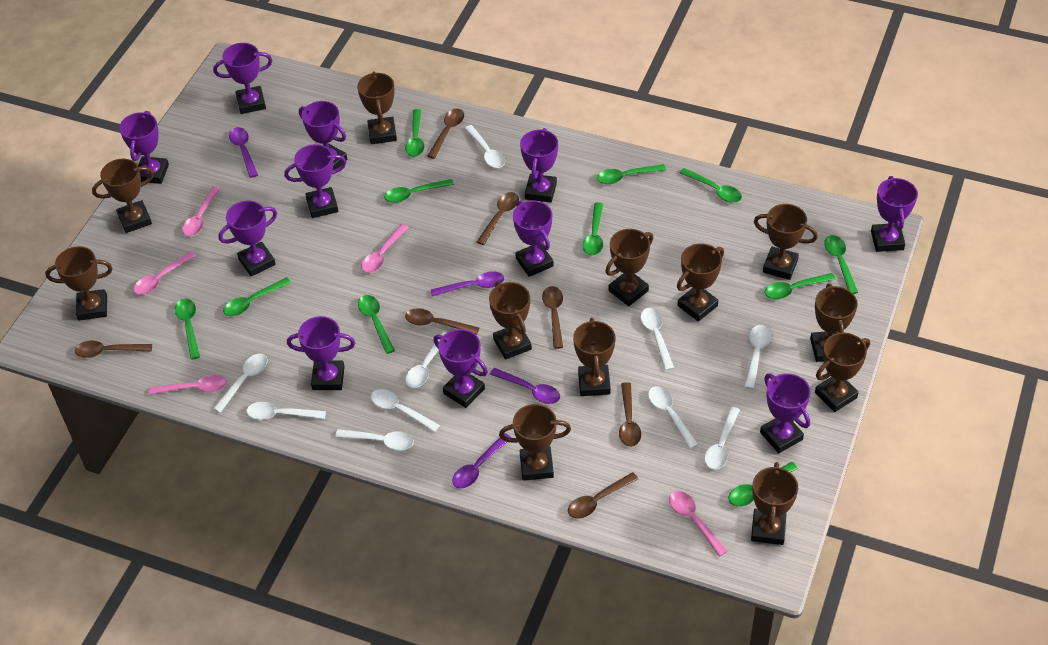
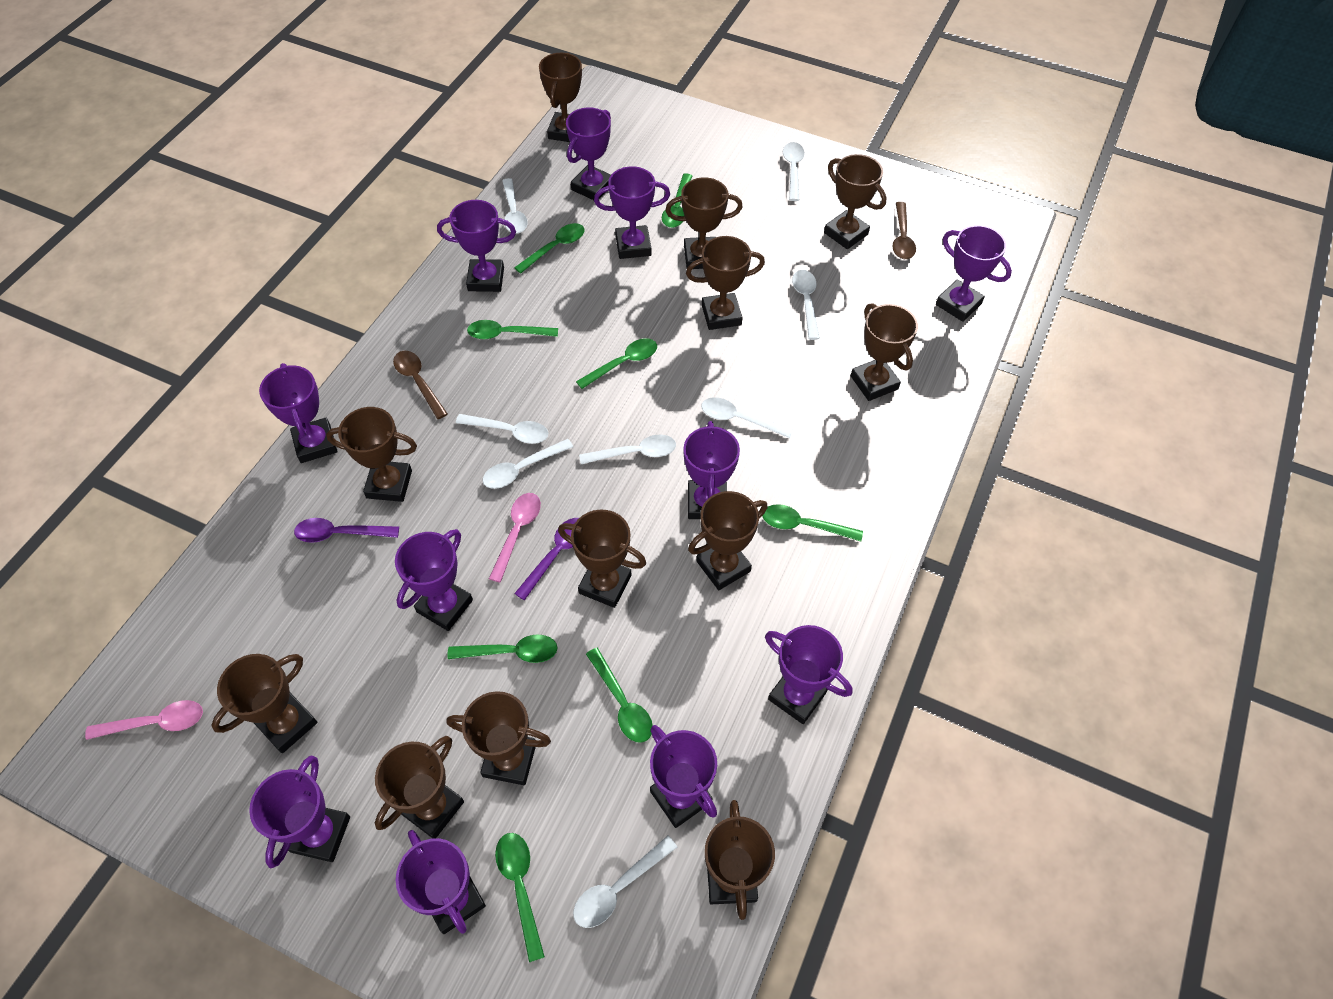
brown spoon: 7 -> 2
green spoon: 11 -> 8
pink spoon: 5 -> 2
purple spoon: 4 -> 2
white spoon: 10 -> 8

